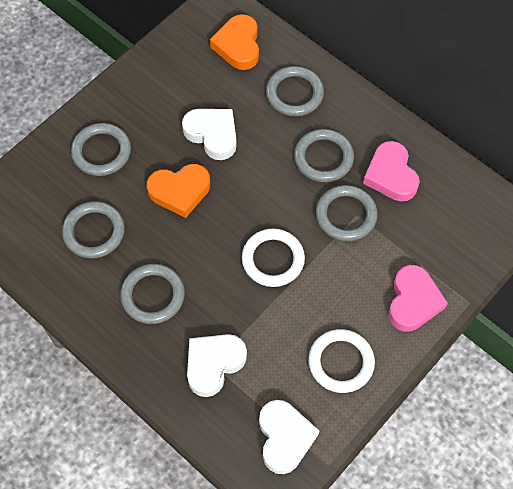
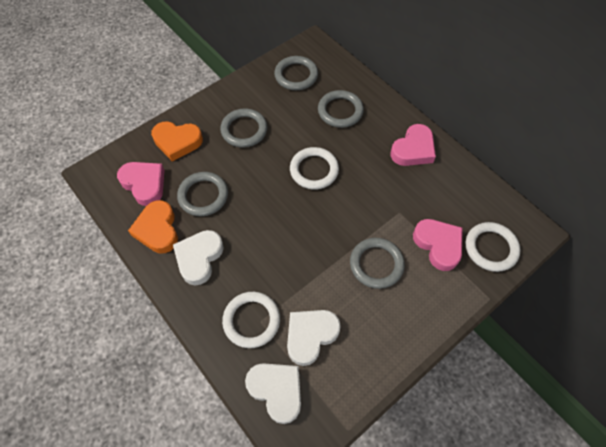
grey ring: 6 -> 5
pink heart: 2 -> 3
white ring: 2 -> 3

